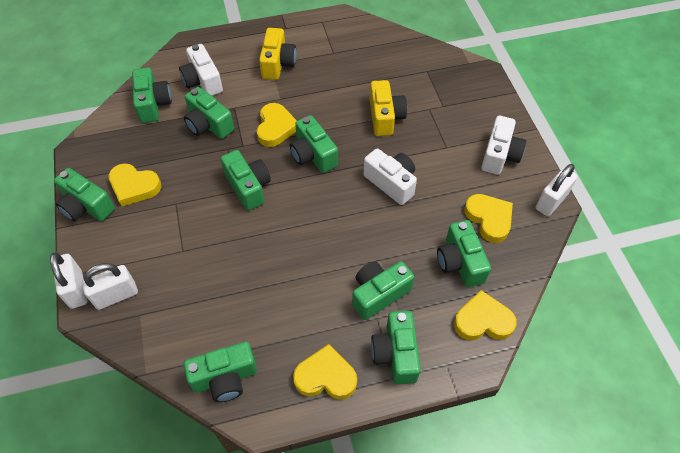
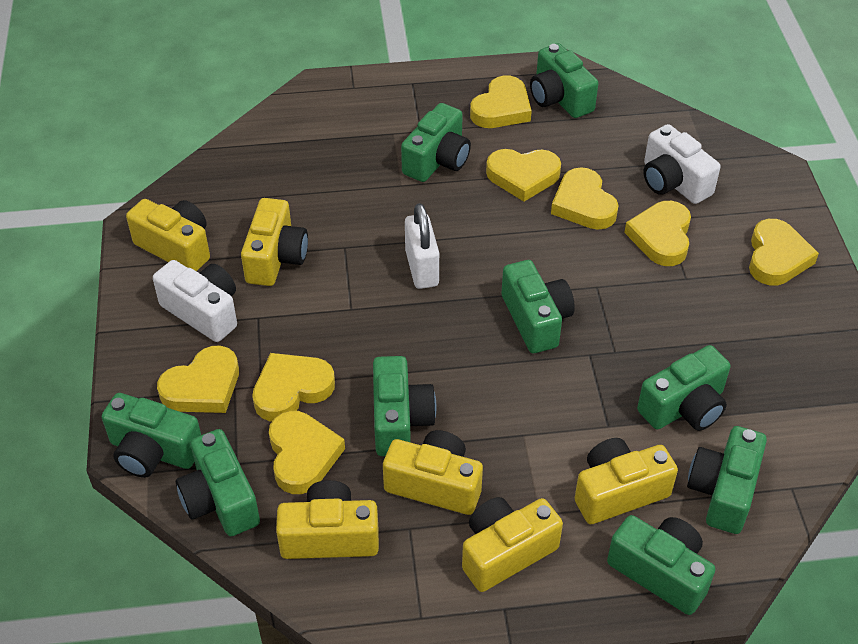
white camera: 3 -> 2
white padlock: 3 -> 1
yellow camera: 2 -> 6
yellow heart: 5 -> 8

